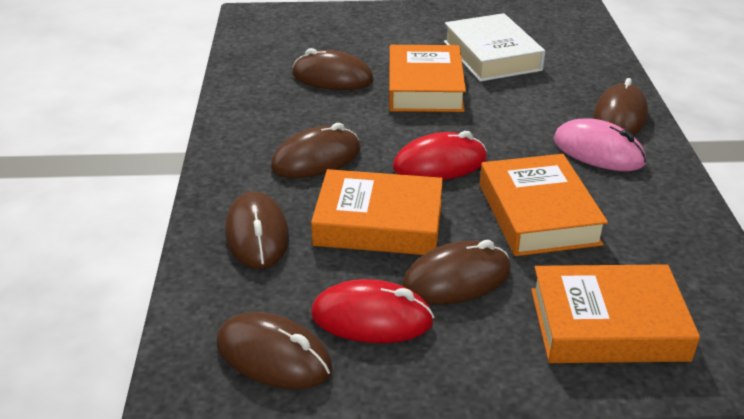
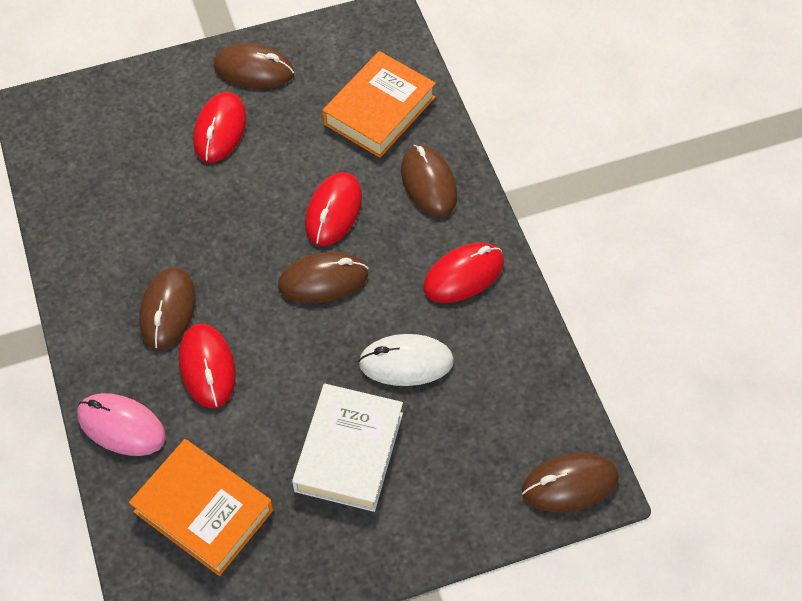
brown mouse: 6 -> 5
orange book: 4 -> 2
red mouse: 2 -> 4
white mouse: 0 -> 1

